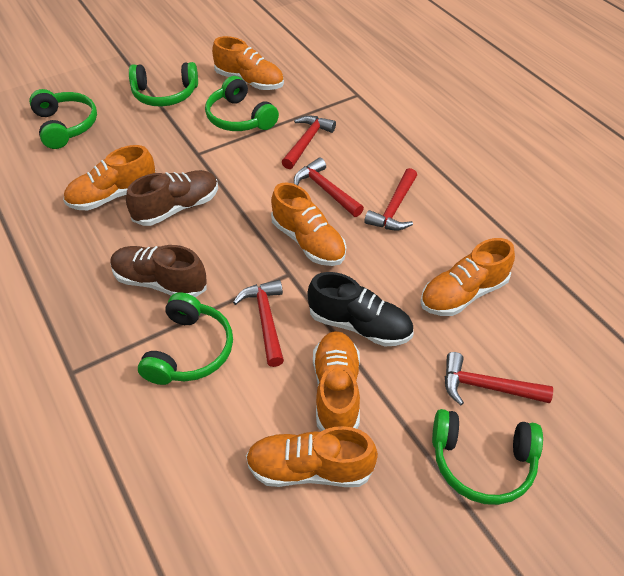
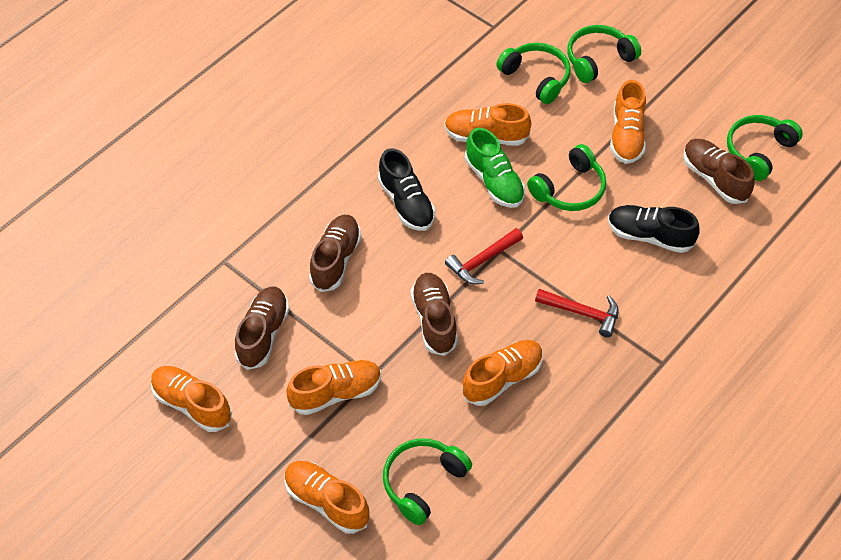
black shoe: 1 -> 2
brown shoe: 2 -> 4
green shoe: 0 -> 1
red hammer: 5 -> 2

